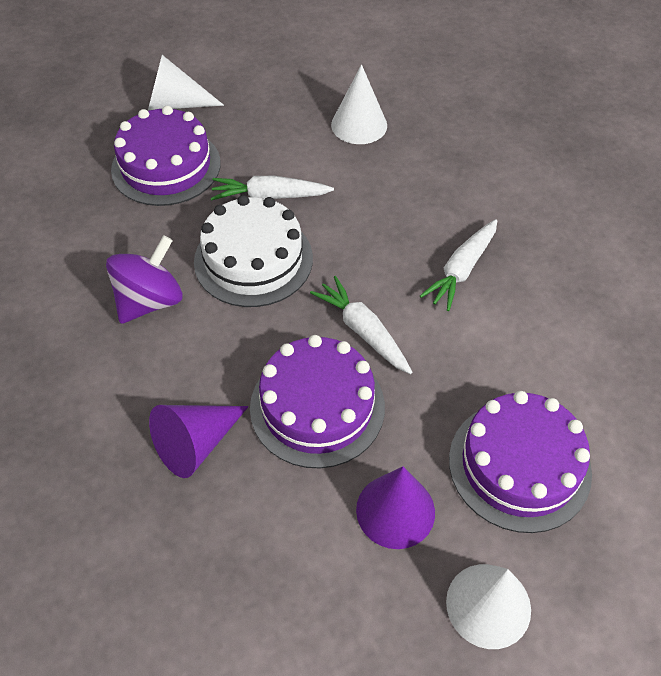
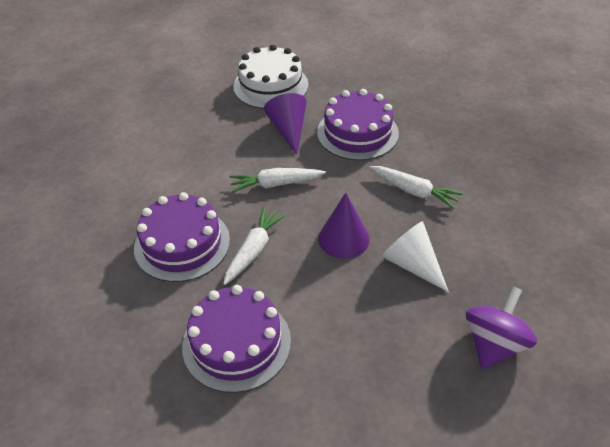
white cone: 3 -> 1

